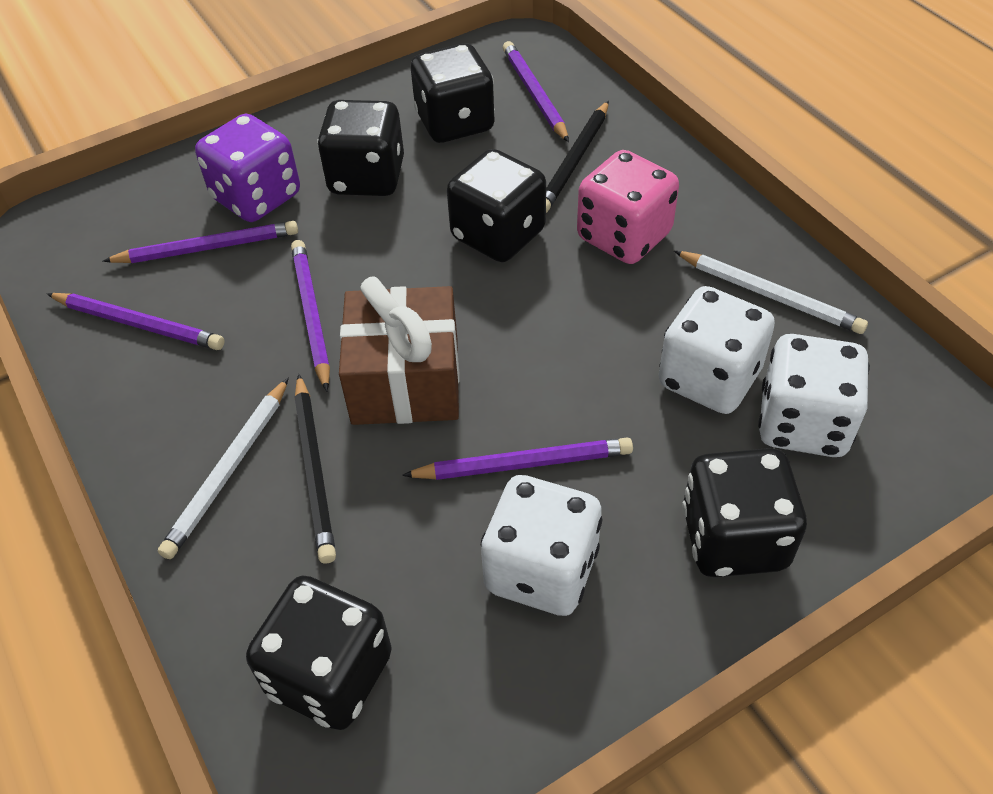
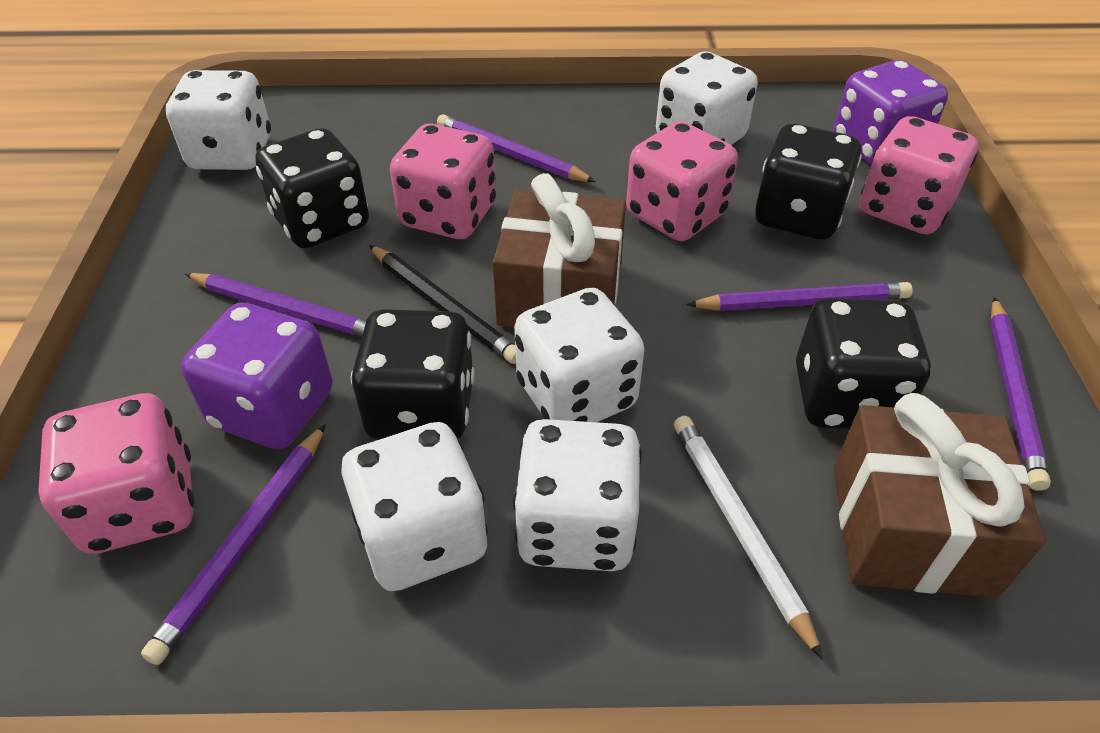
black dice: 5 -> 4
black pencil: 2 -> 1
brown gift: 1 -> 2
pink dice: 1 -> 4
purple dice: 1 -> 2
white dice: 3 -> 5
white pencil: 2 -> 1

